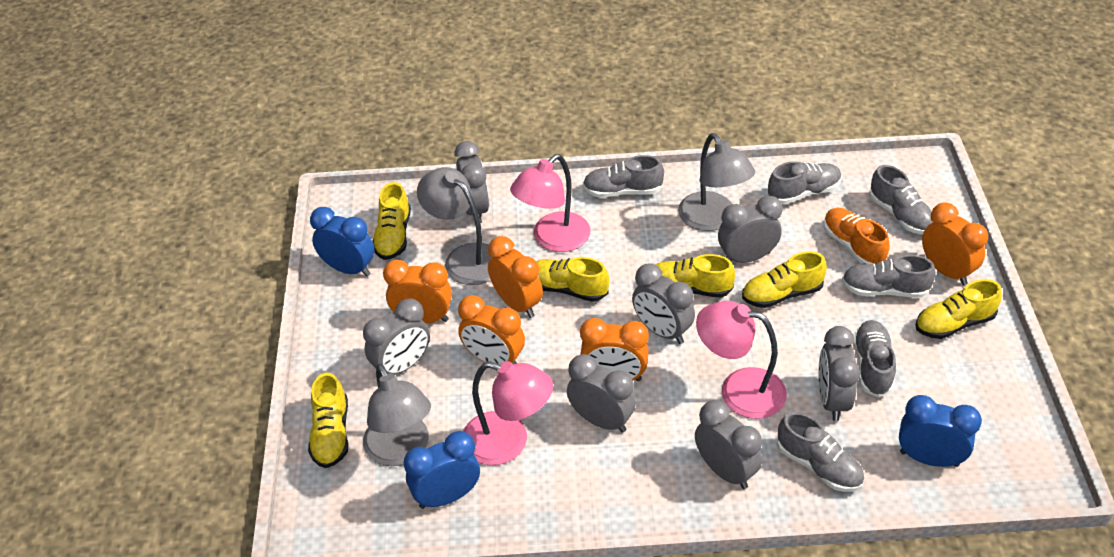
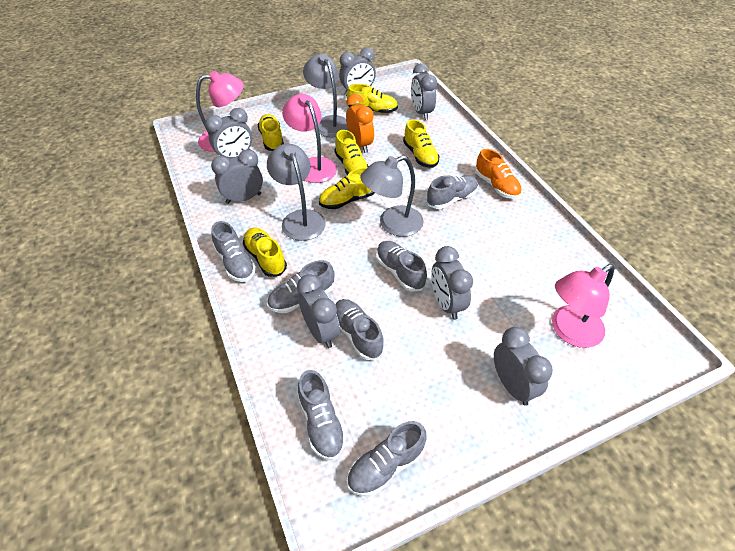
blue clock: 3 -> 0
grey shoe: 6 -> 7
orange clock: 5 -> 1

